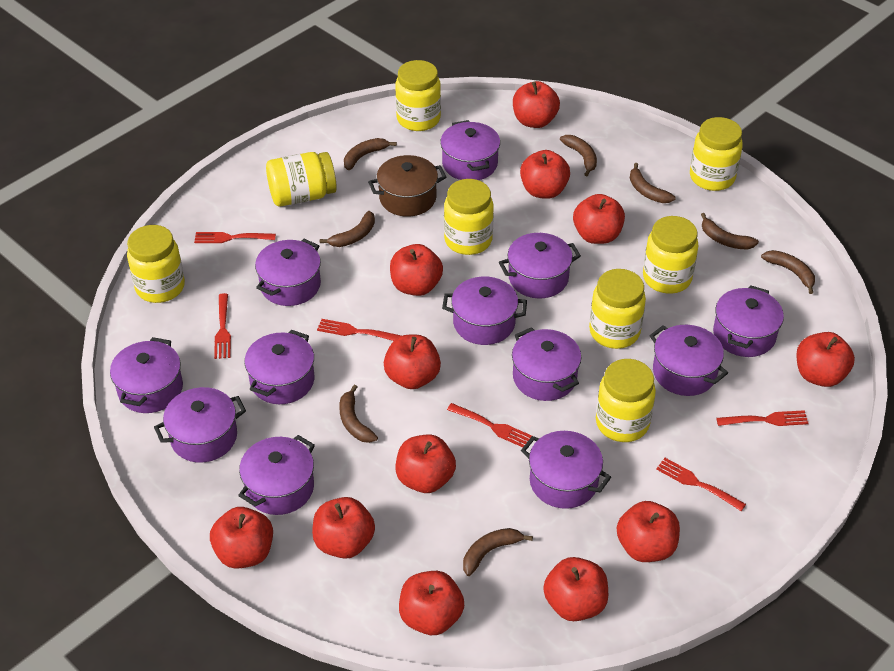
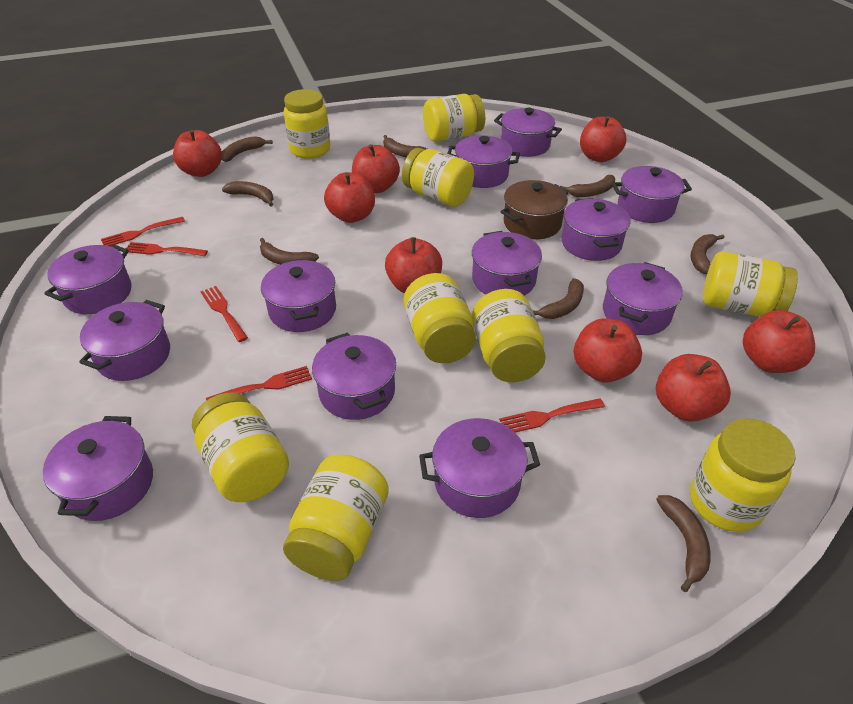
red apple: 12 -> 8
red fork: 6 -> 5
yellow jar: 8 -> 9

